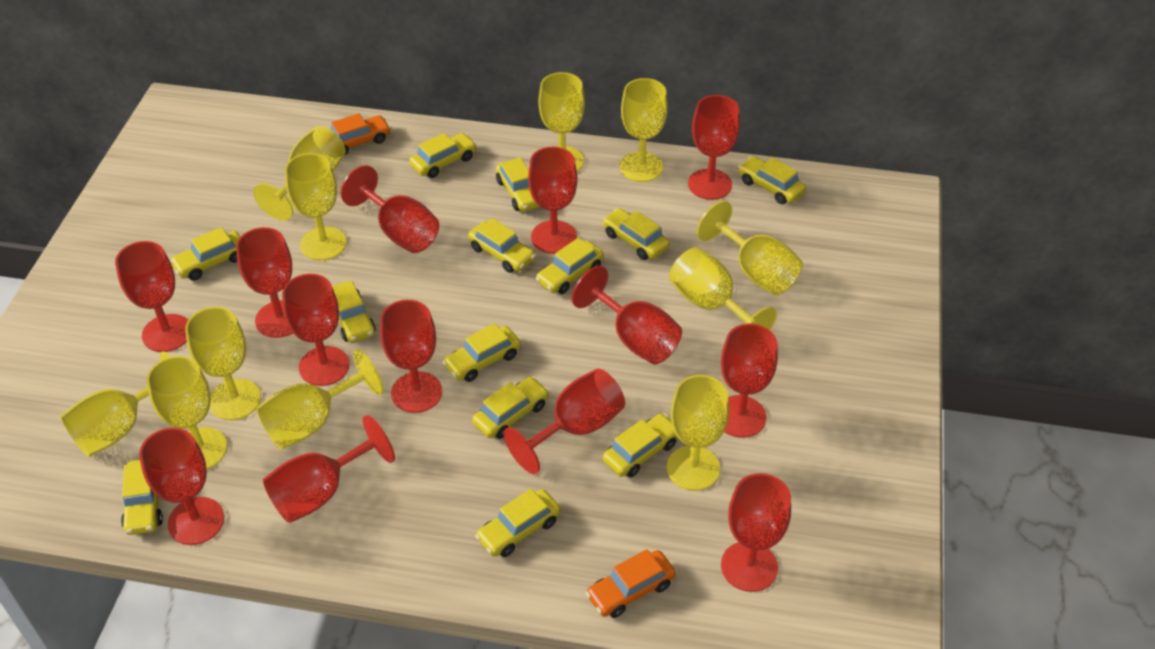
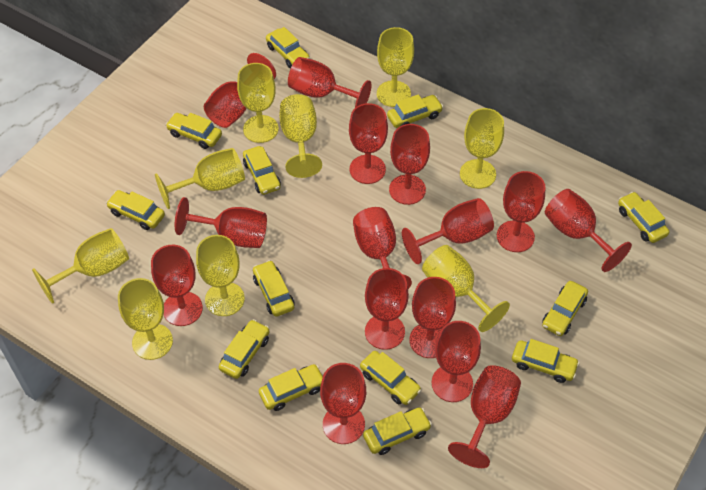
orange car: 2 -> 0
red goblet: 13 -> 15
yellow goblet: 11 -> 9

